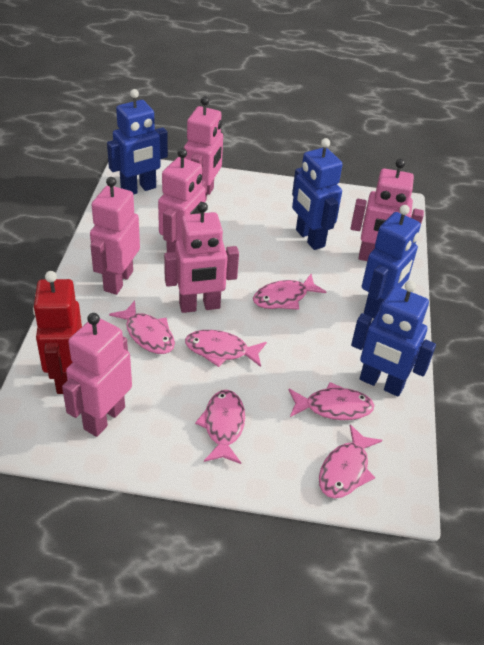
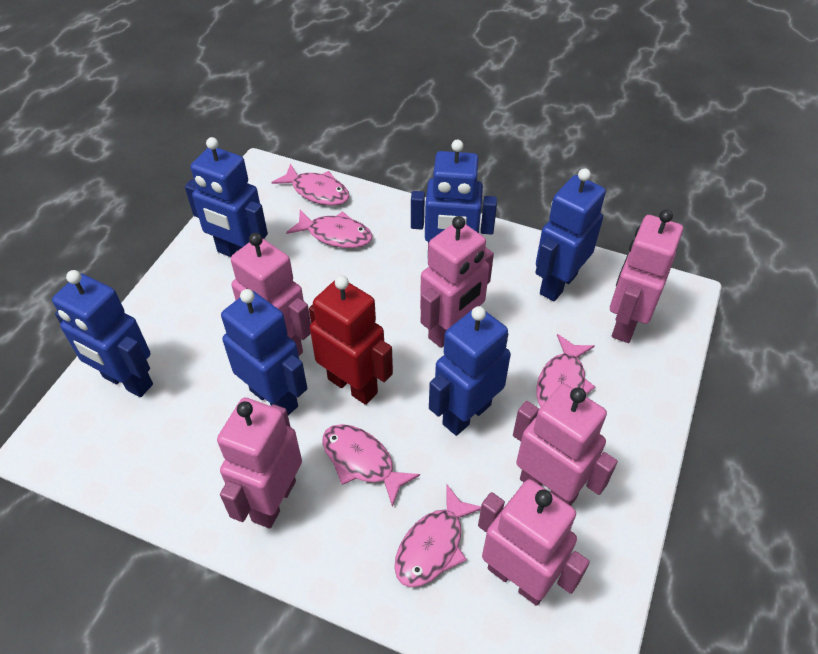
blue robot: 4 -> 6
pink fish: 6 -> 5

